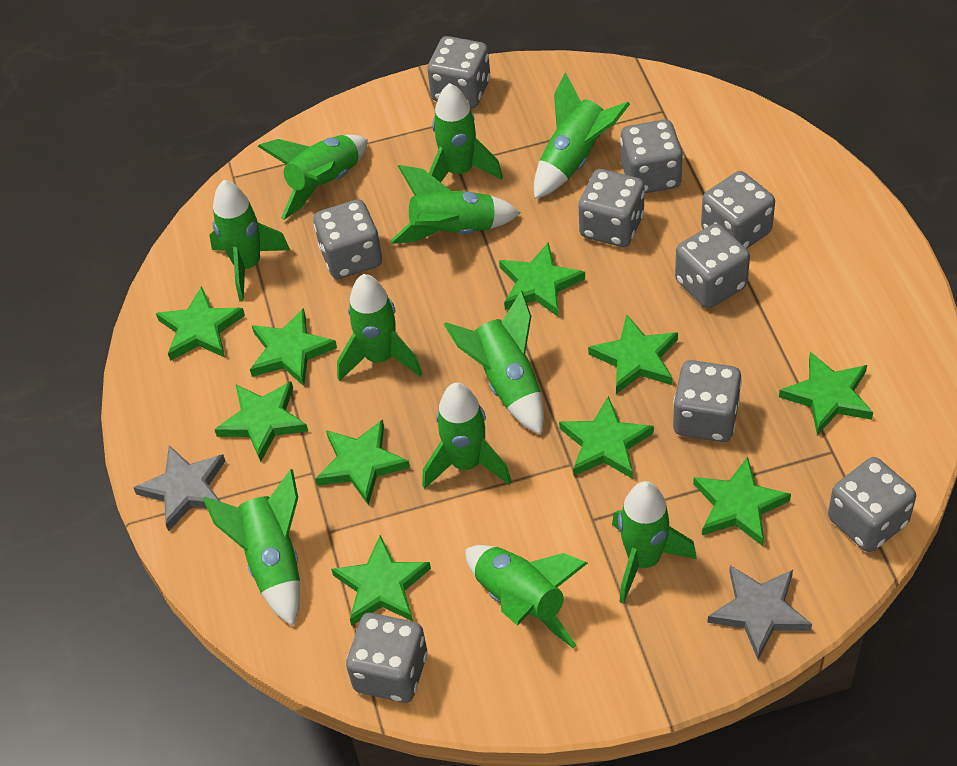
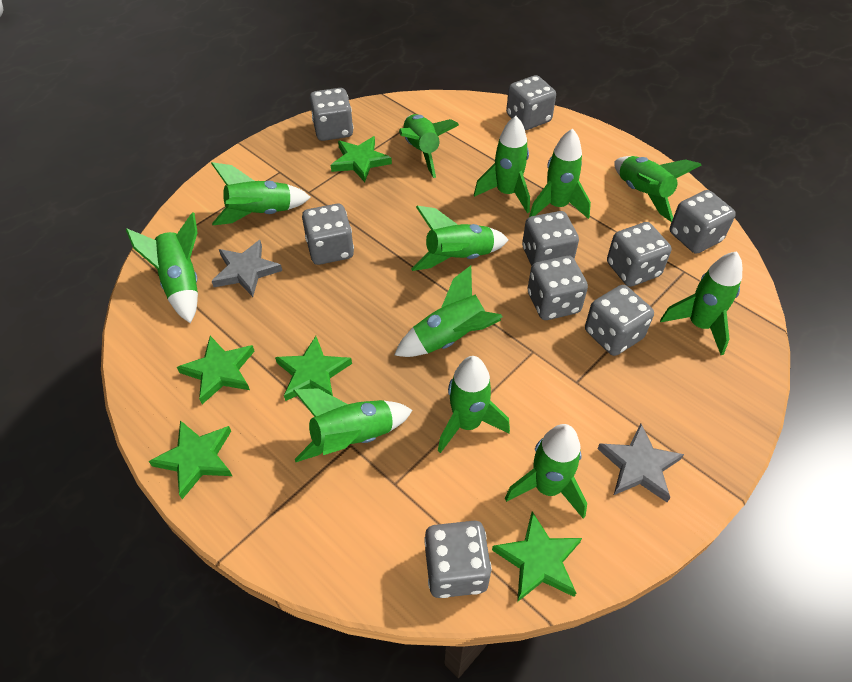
green rocket: 11 -> 12
green star: 10 -> 5

